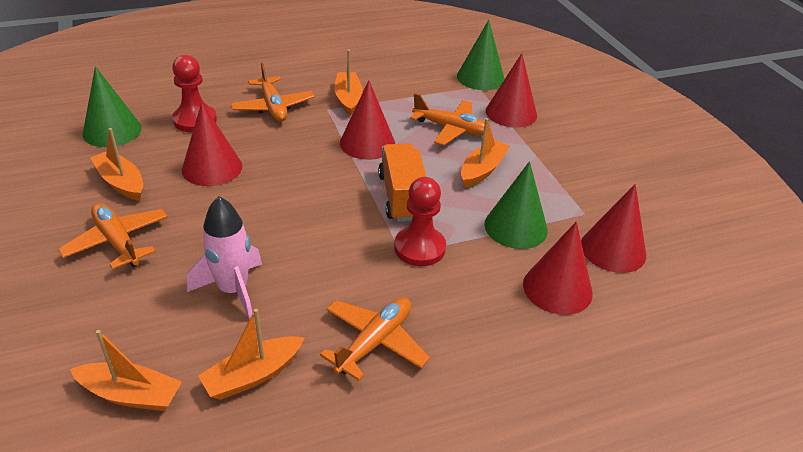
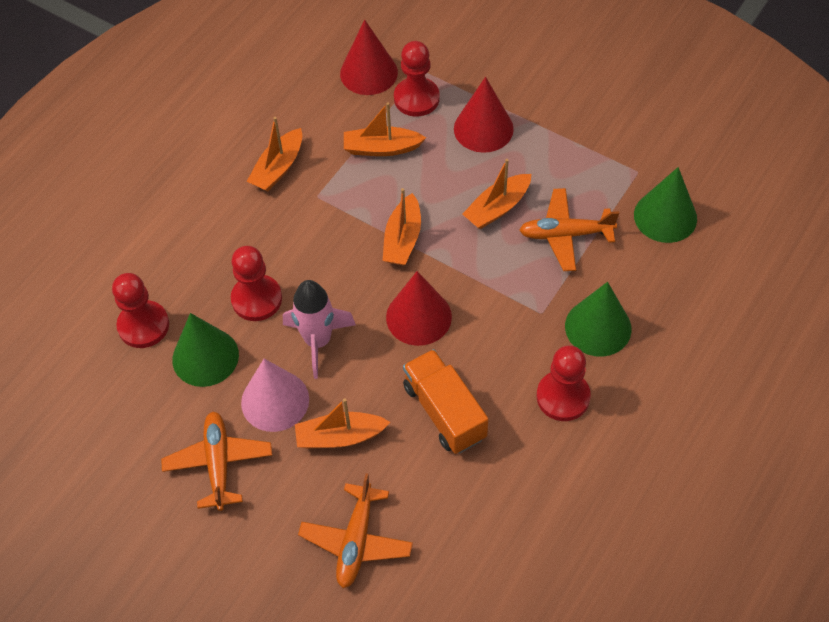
orange plane: 4 -> 3
pink cone: 0 -> 1
red cone: 5 -> 3
red pawn: 2 -> 4

